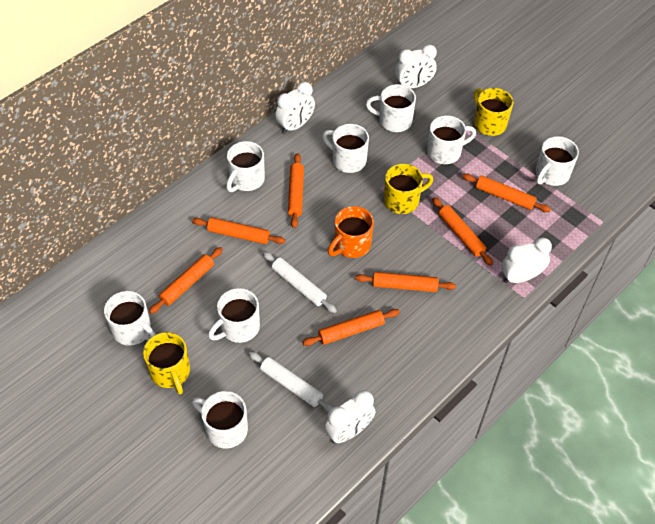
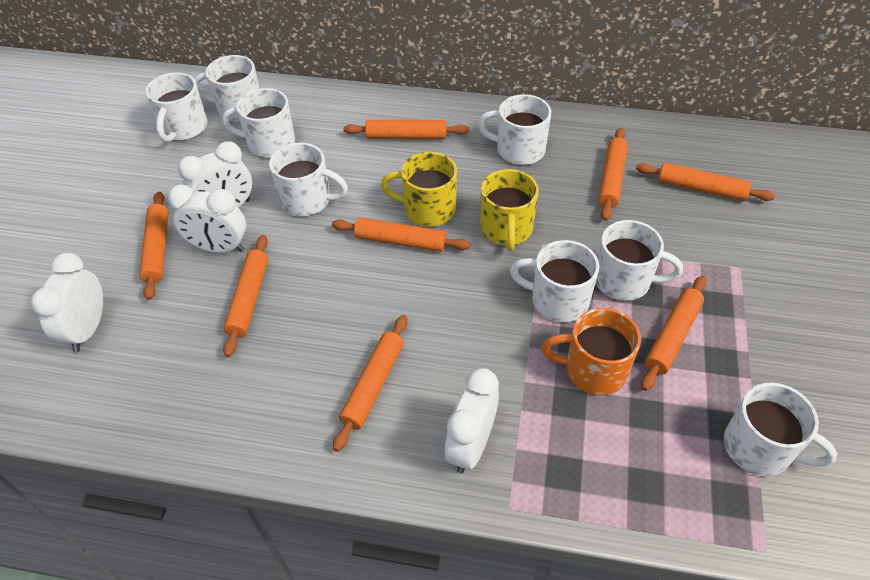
orange rolling pin: 7 -> 8
white rolling pin: 2 -> 0
yellow mug: 3 -> 2

